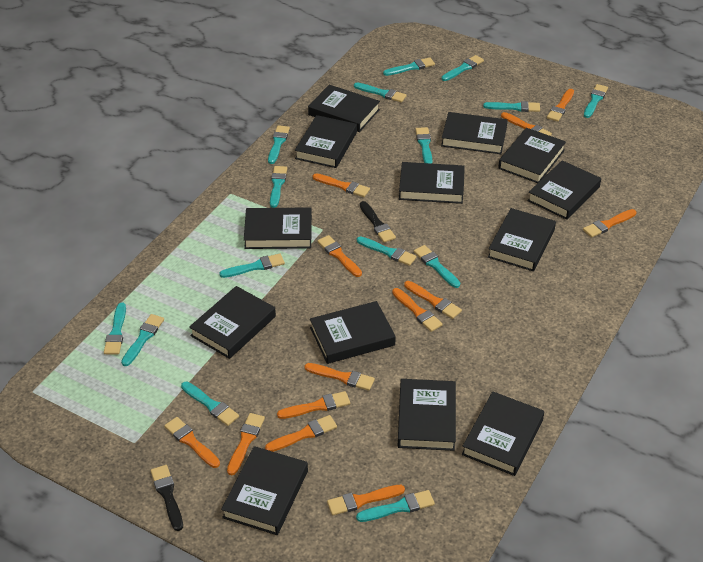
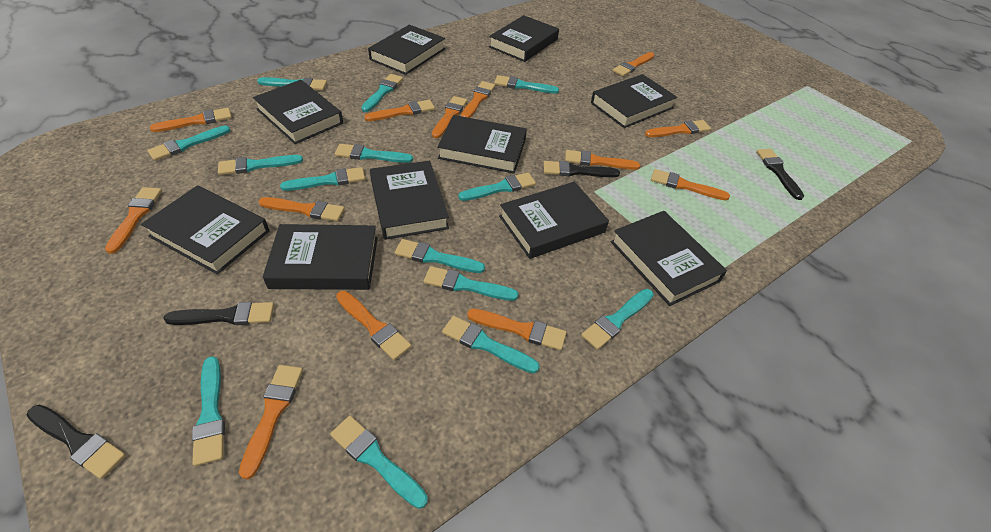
black book: 13 -> 10
black brush: 2 -> 4
turquoise brush: 15 -> 14

